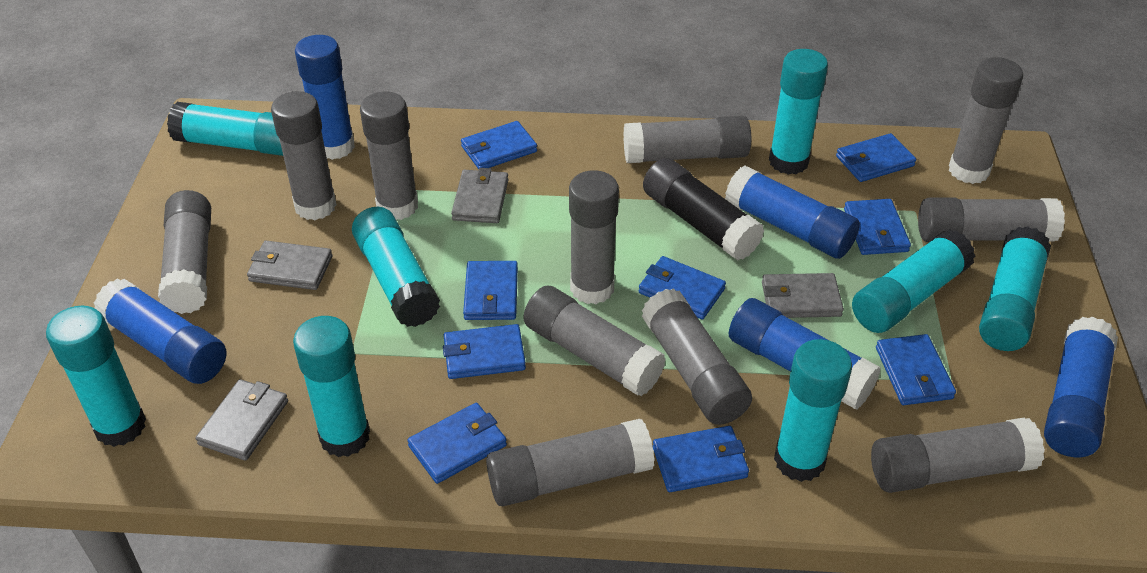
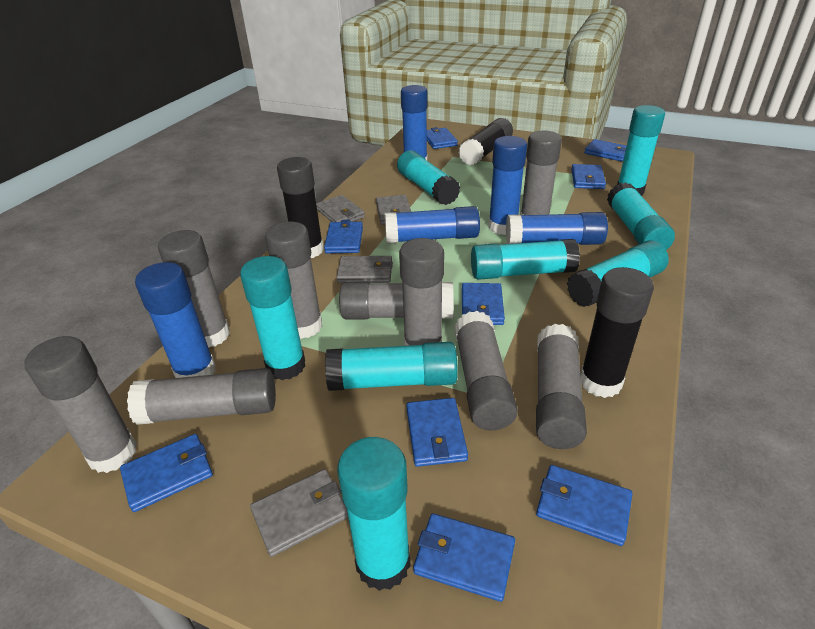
black glue stick: 1 -> 3
grey glue stick: 11 -> 9

